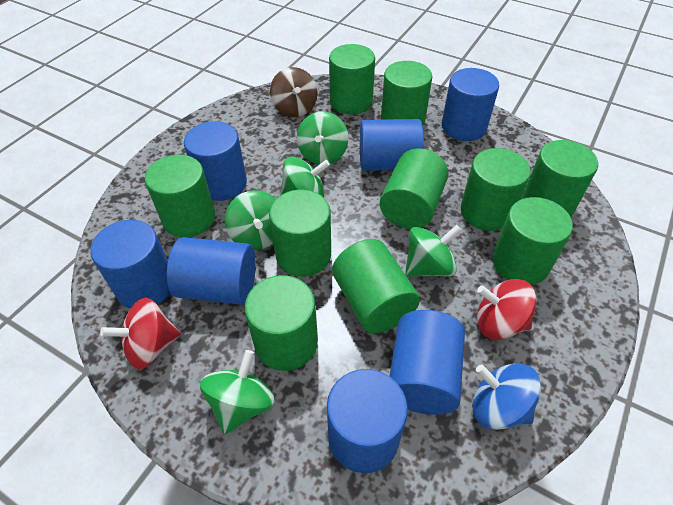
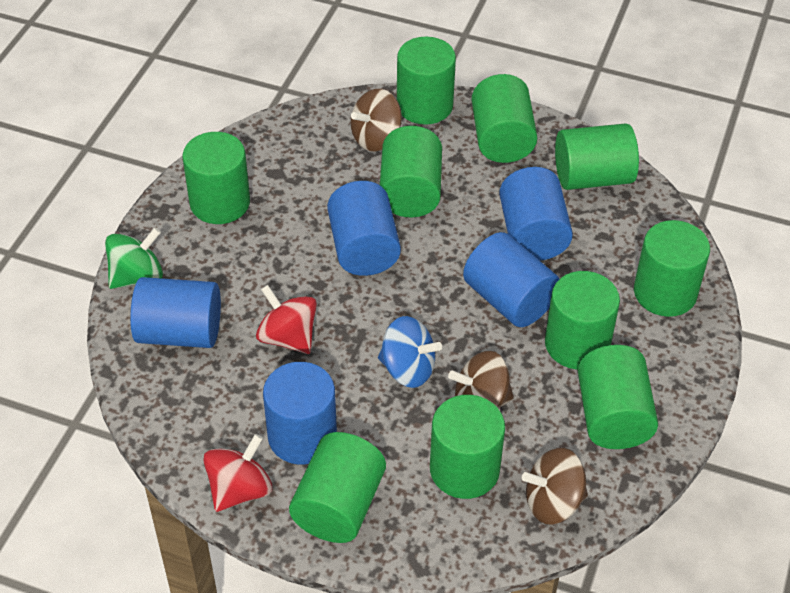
blue cylinder: 7 -> 5
brown spinning top: 1 -> 3
green spinning top: 5 -> 1

